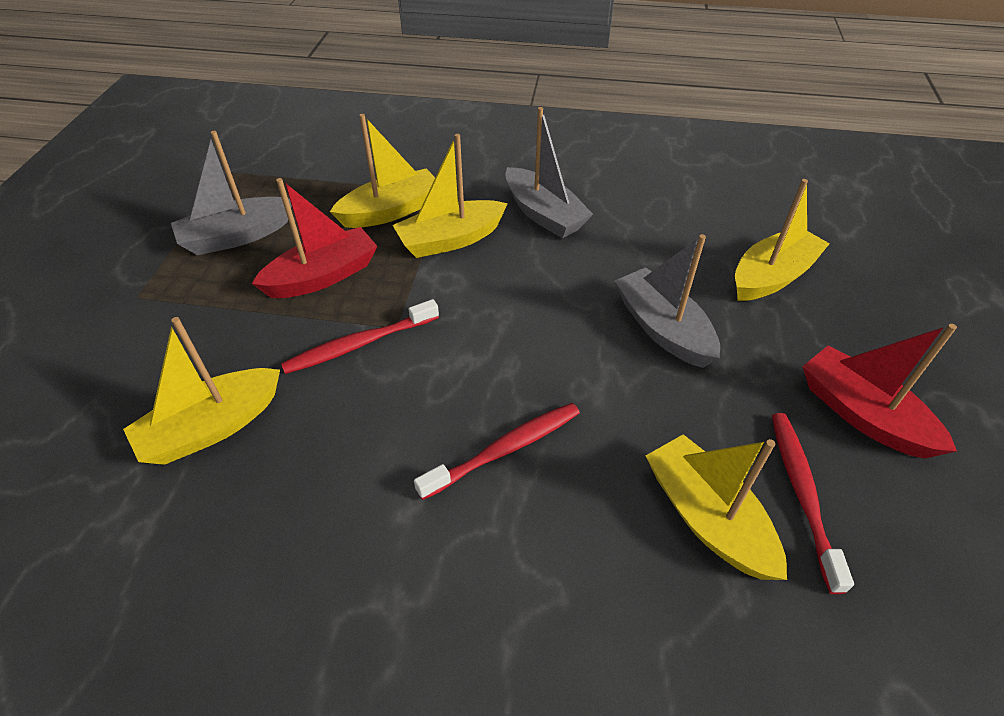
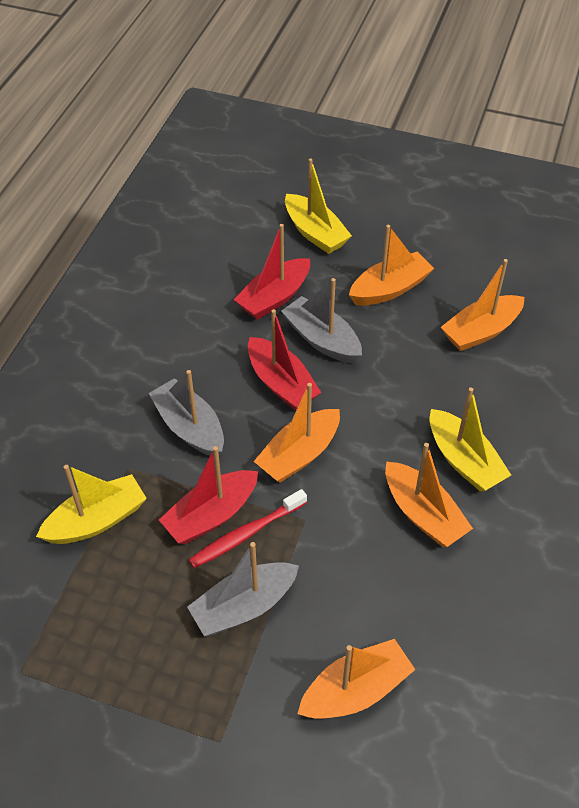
orange boat: 0 -> 5
red boat: 2 -> 3
red toothbrush: 3 -> 1
yellow boat: 5 -> 3

